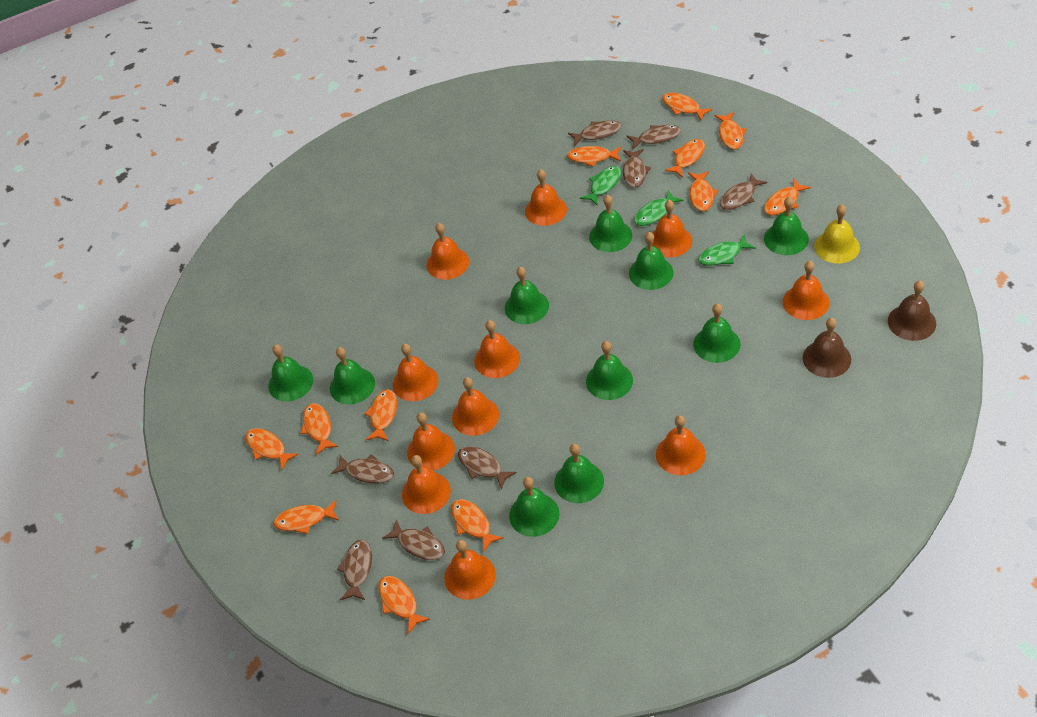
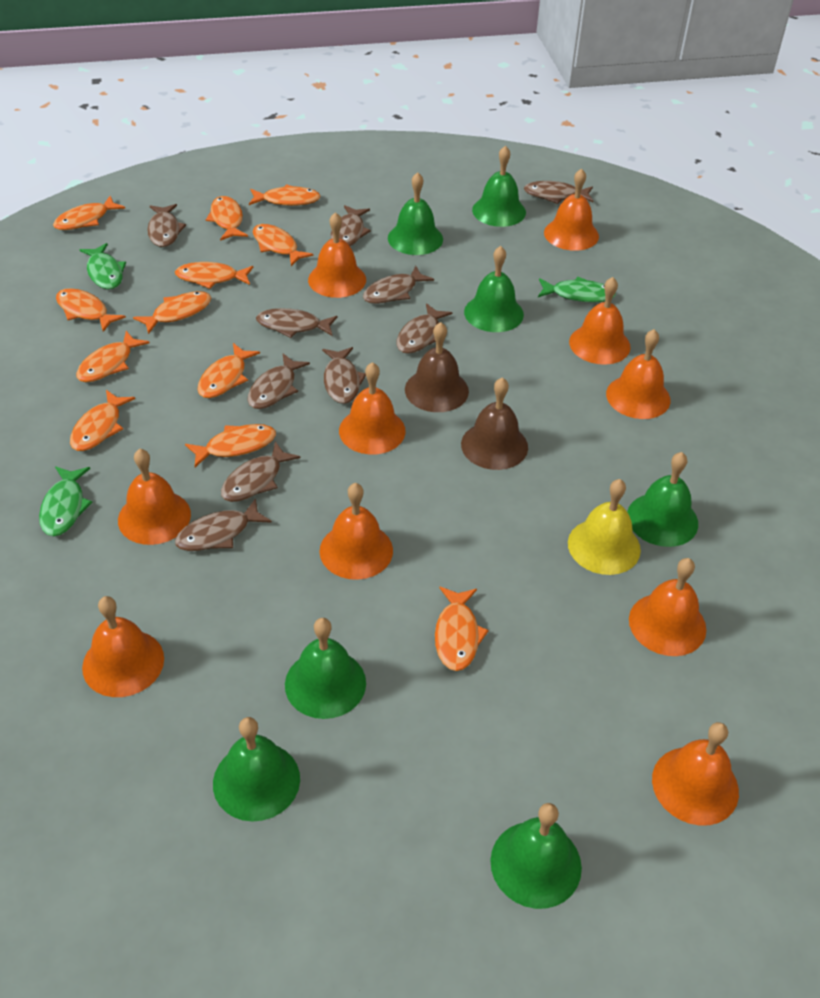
brown fish: 8 -> 10
green bell: 10 -> 7
orange bell: 11 -> 10

